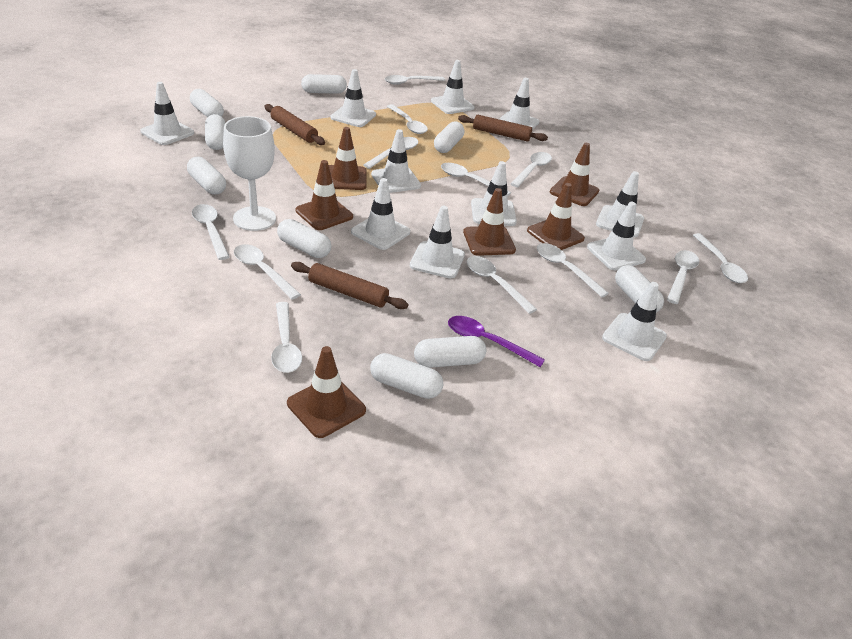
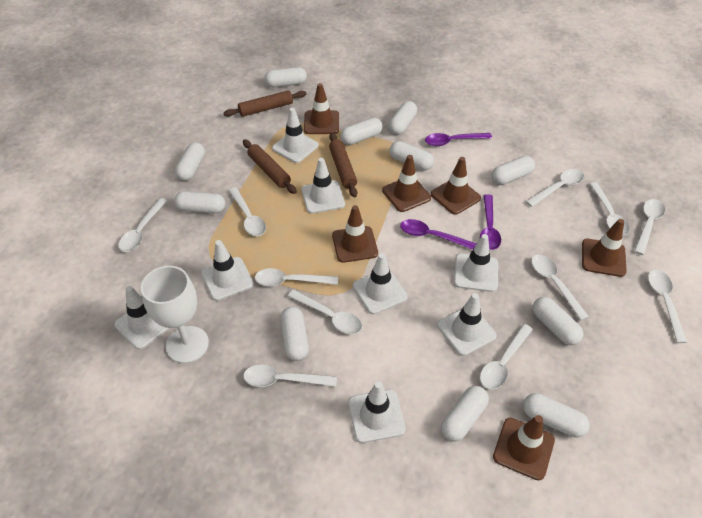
purple spoon: 1 -> 3
white capsule: 9 -> 11
white spoon: 12 -> 11
white traffic cone: 11 -> 8

